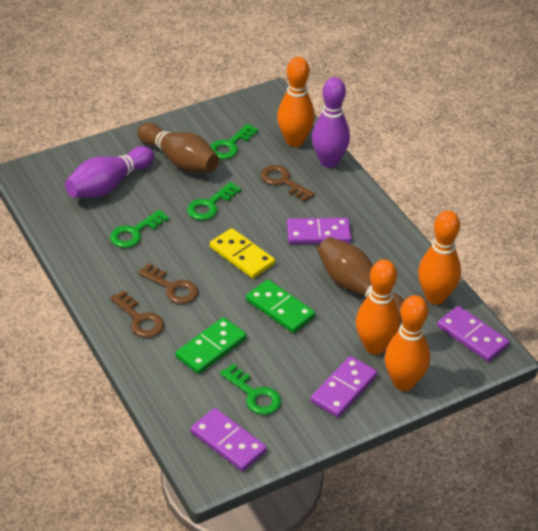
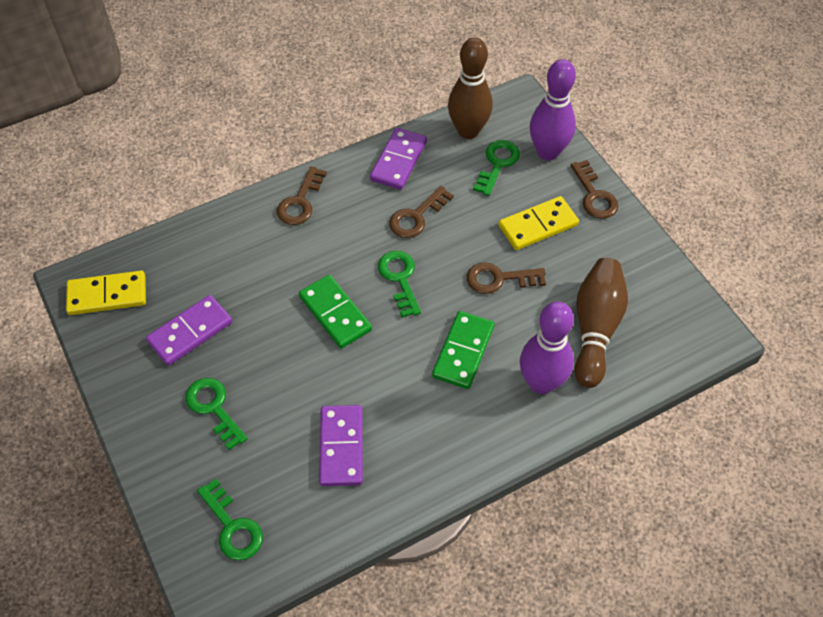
brown key: 3 -> 4
orange bowling pin: 4 -> 0
purple domino: 4 -> 3
yellow domino: 1 -> 2

